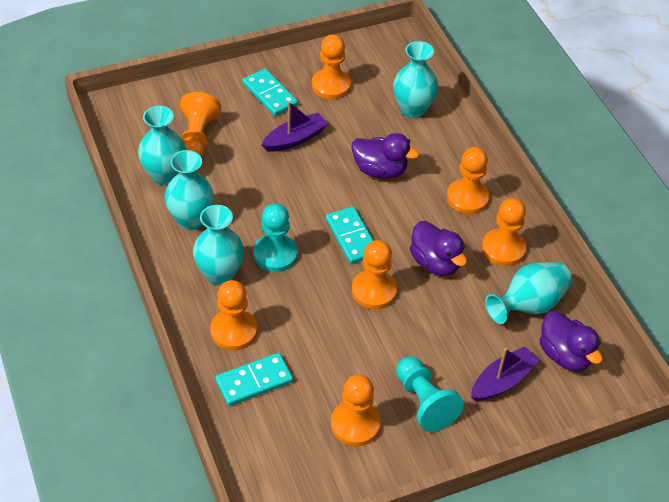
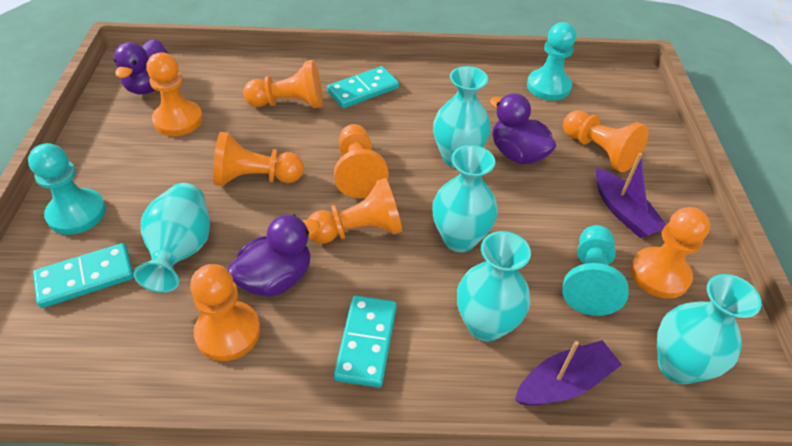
orange pawn: 7 -> 8
turquoise pawn: 2 -> 3

